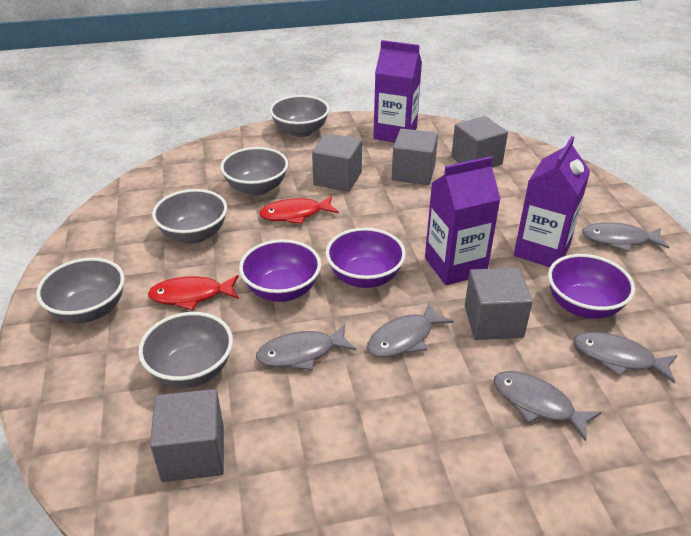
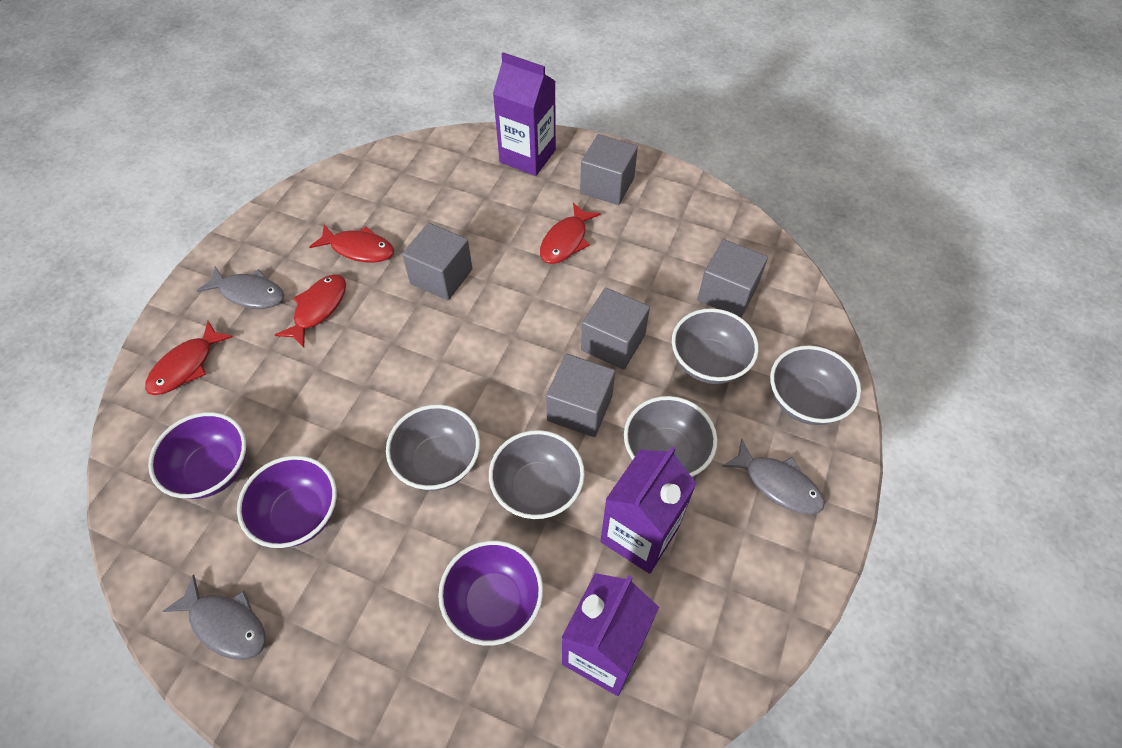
grey fish: 5 -> 3
red fish: 2 -> 4

